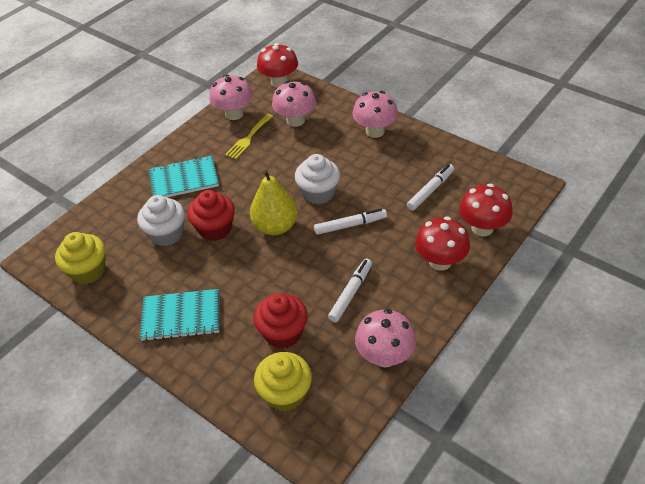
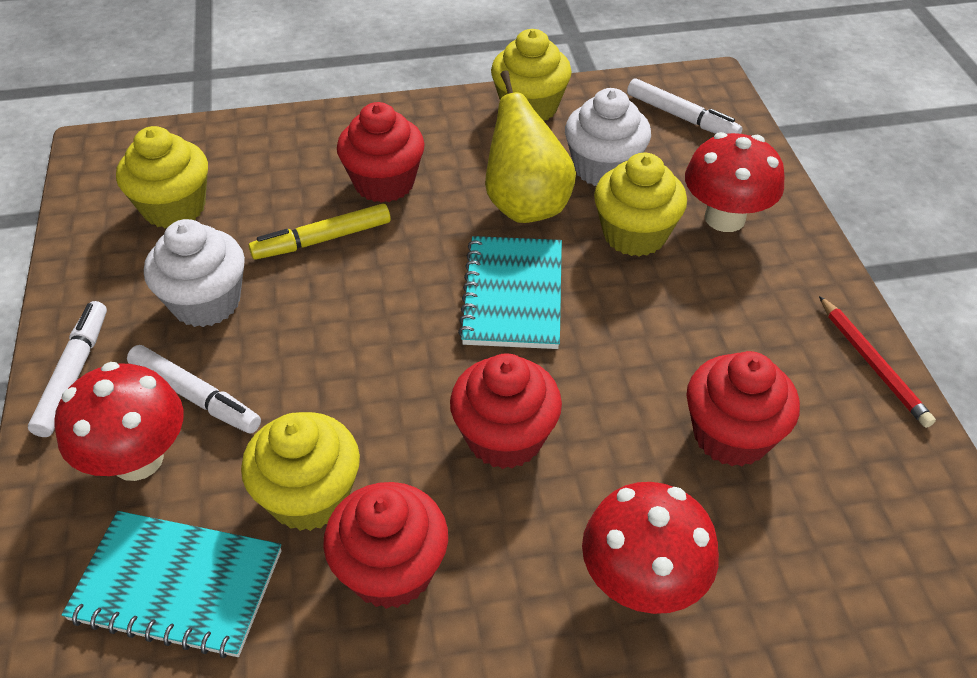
pink mushroom: 4 -> 0
red cupcake: 2 -> 4
red pencil: 0 -> 1
yellow cupcake: 2 -> 4
yellow fork: 1 -> 0
yellow marker: 0 -> 1

